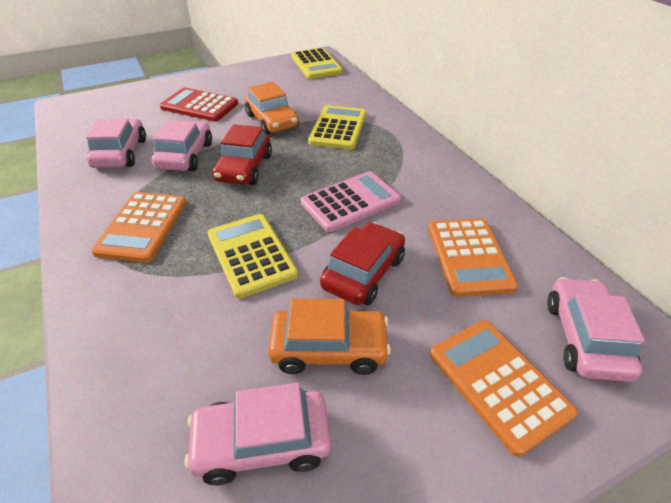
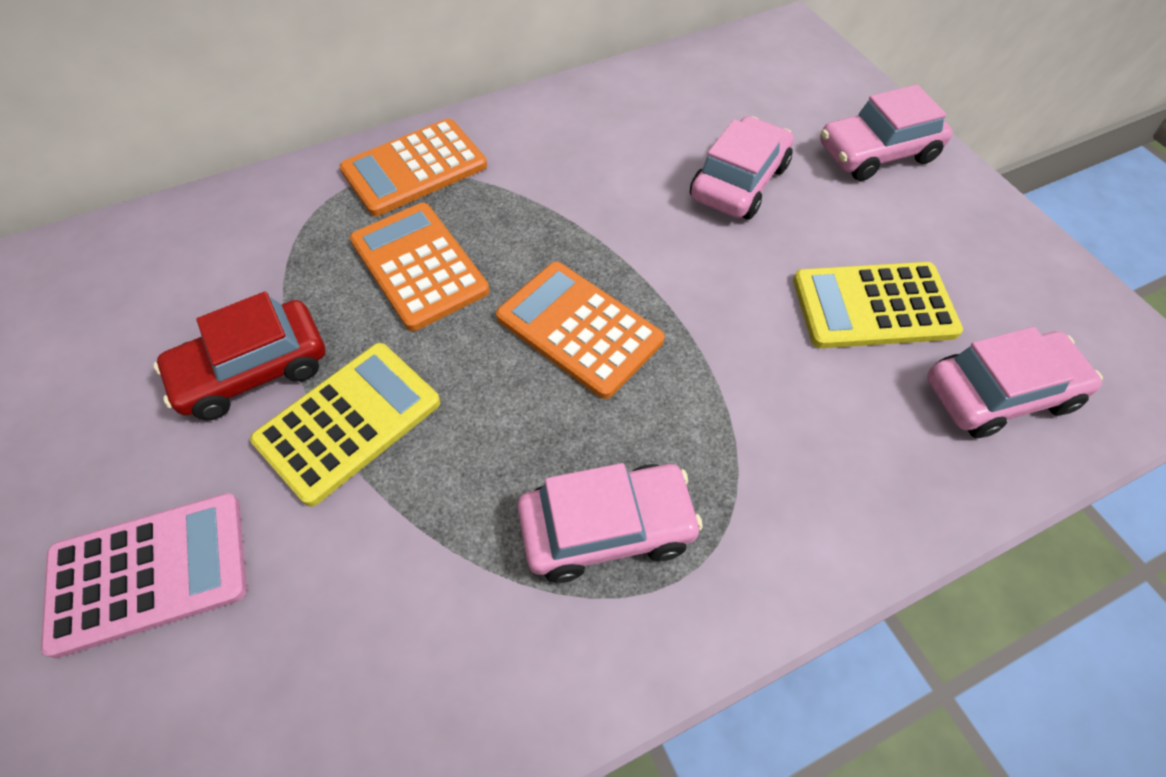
orange car: 2 -> 0
red calculator: 1 -> 0
red car: 2 -> 1
yellow calculator: 3 -> 2

